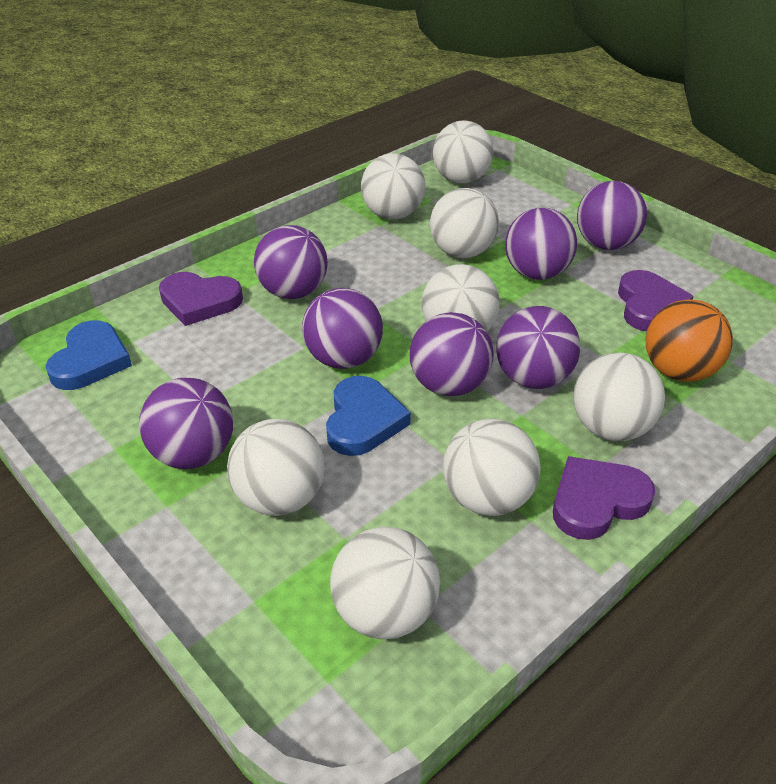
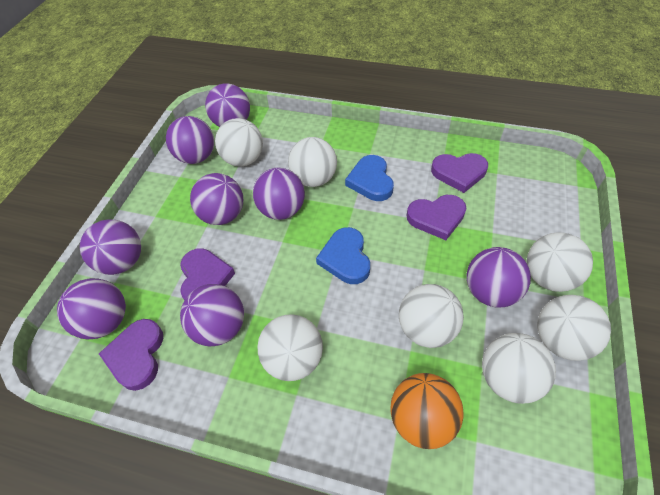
purple ball: 7 -> 8
purple heart: 3 -> 4
white ball: 8 -> 7

